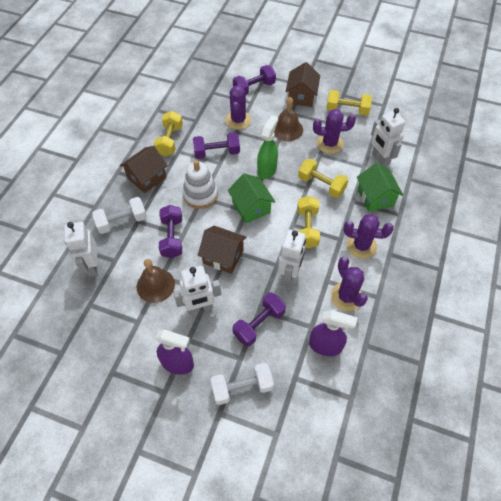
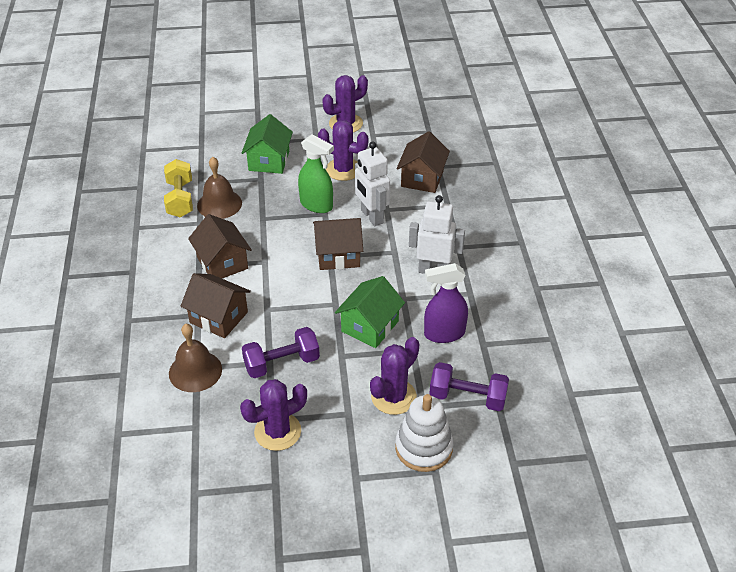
brown house: 3 -> 4
purple dumbbell: 4 -> 2
purple spray bottle: 2 -> 1
white dumbbell: 2 -> 0
white robot: 4 -> 2
yellow dumbbell: 4 -> 1

